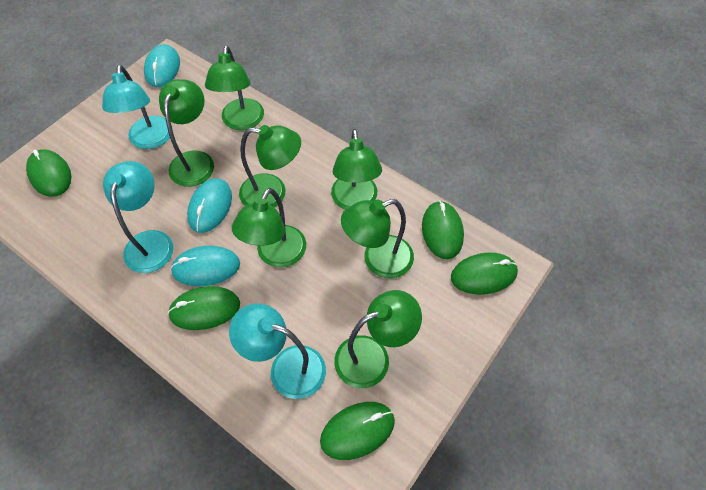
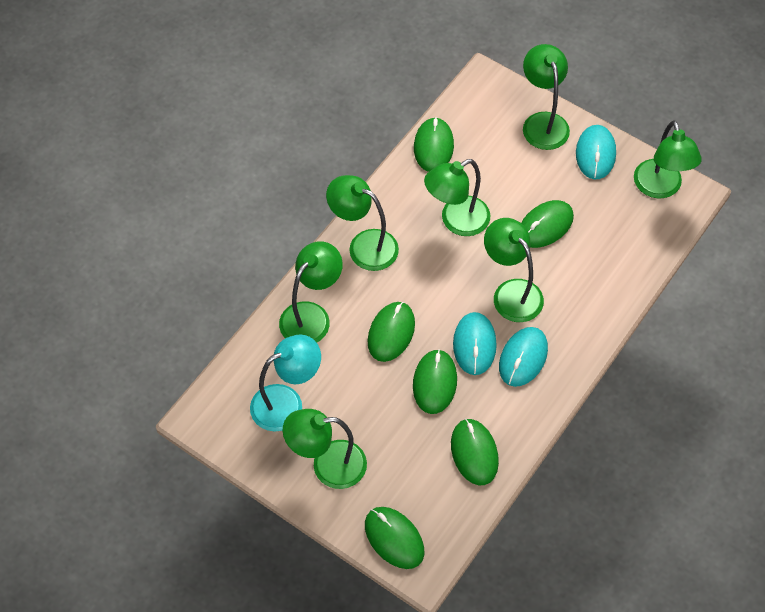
green mouse: 5 -> 6
turquoise lamp: 3 -> 1

